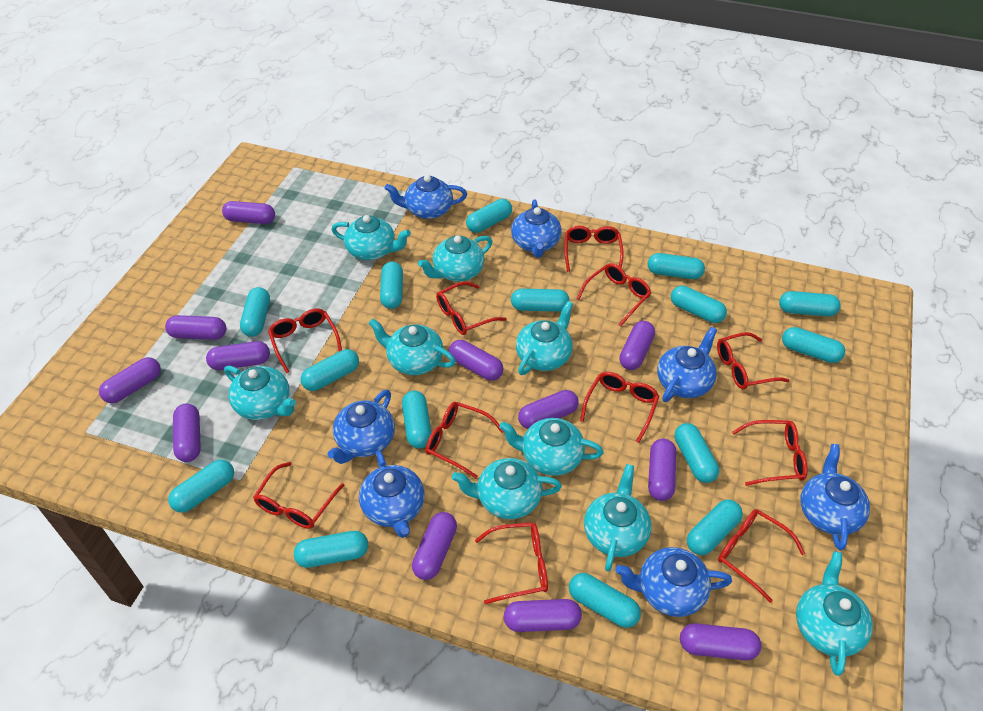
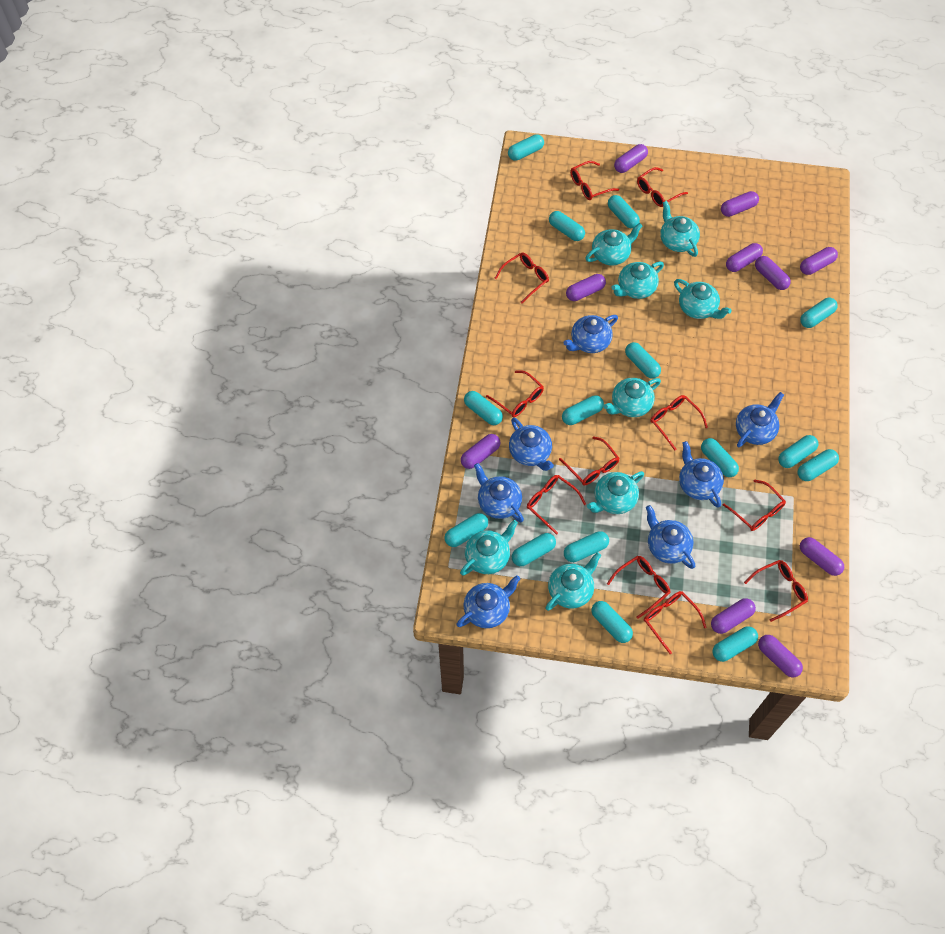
purple capsule: 12 -> 10
turquoise teapot: 9 -> 8

